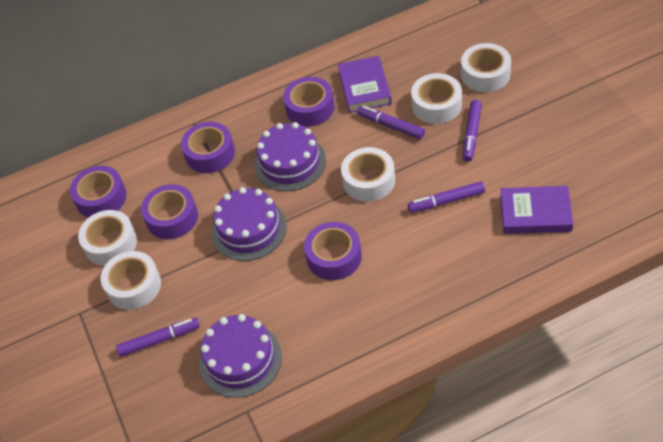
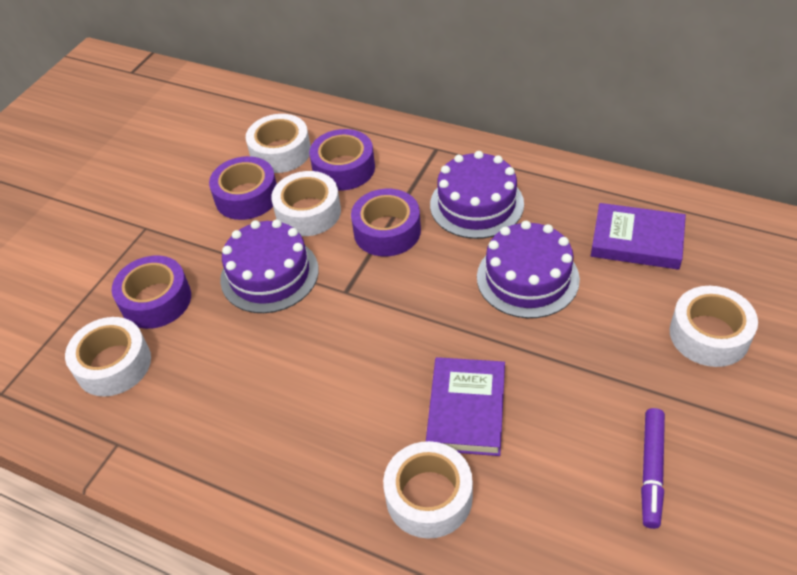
purple marker: 4 -> 1
purple tape: 5 -> 4

